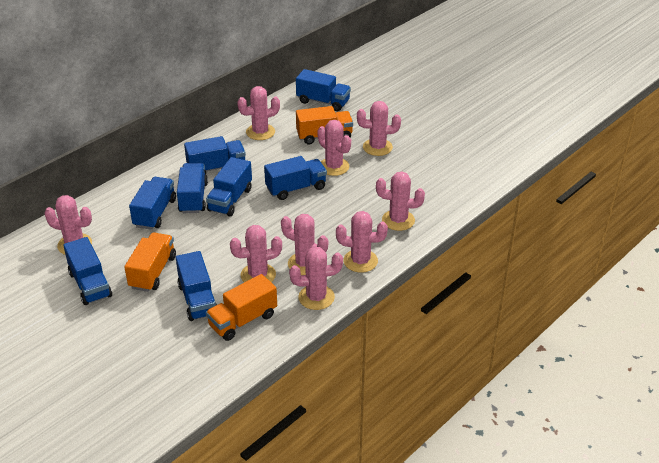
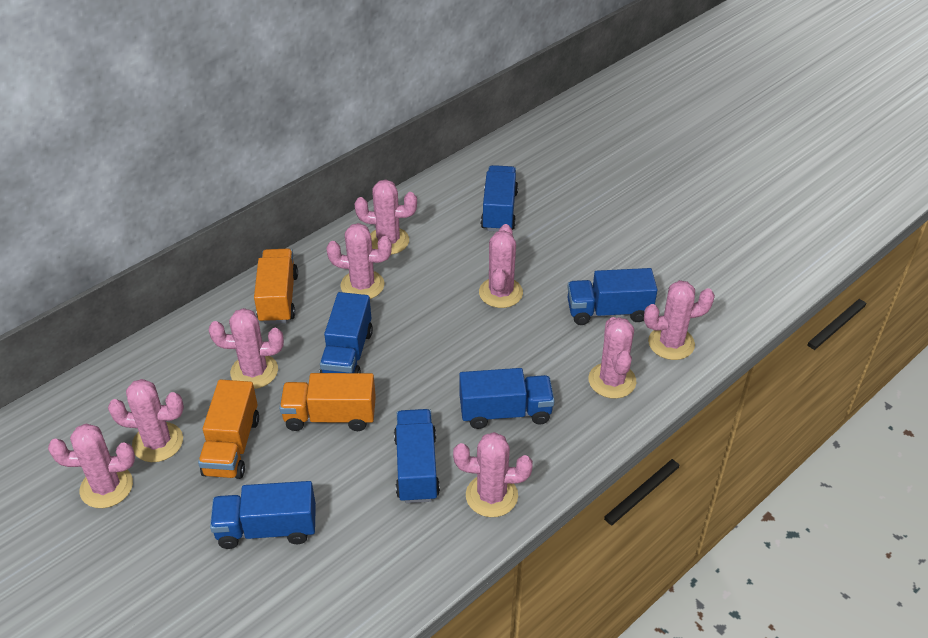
blue truck: 8 -> 6

